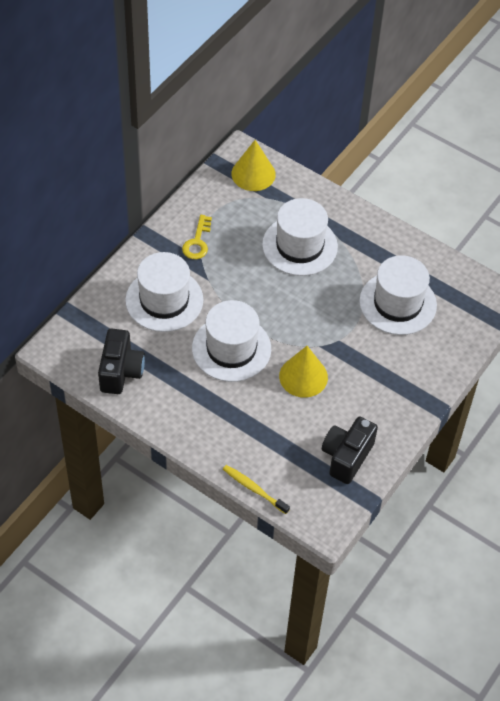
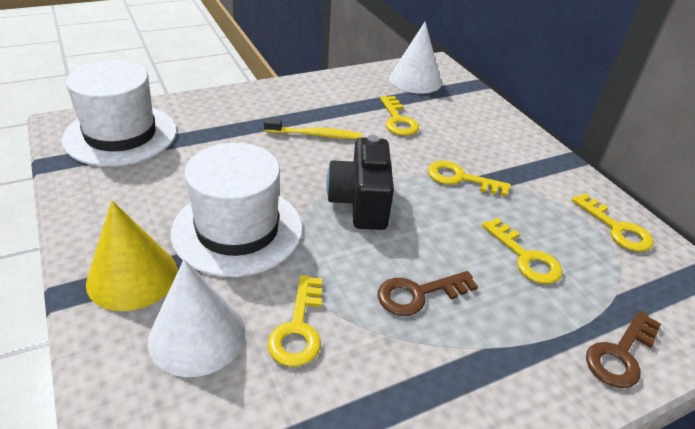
black camera: 2 -> 1
brown key: 0 -> 2
white cone: 0 -> 2
white hat: 4 -> 2
yellow cone: 2 -> 1
yellow key: 1 -> 5

